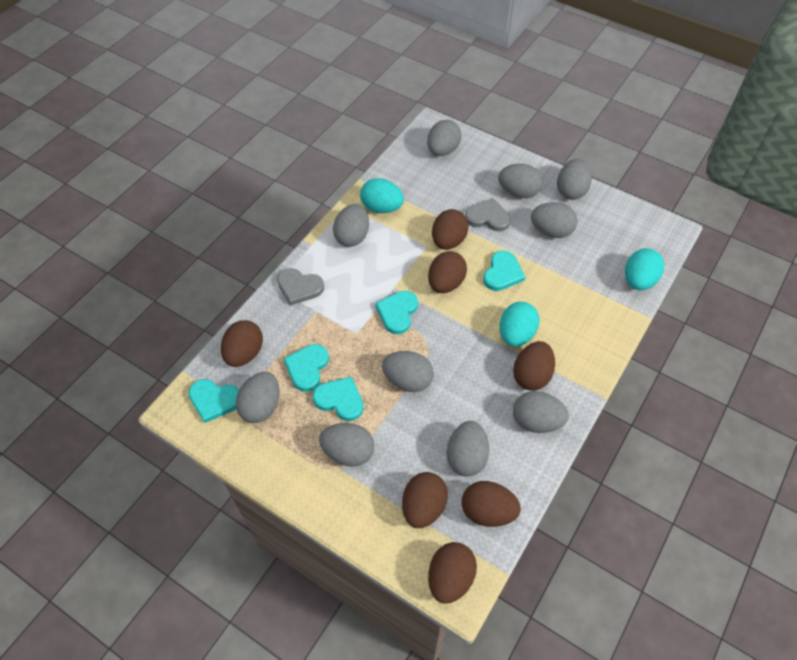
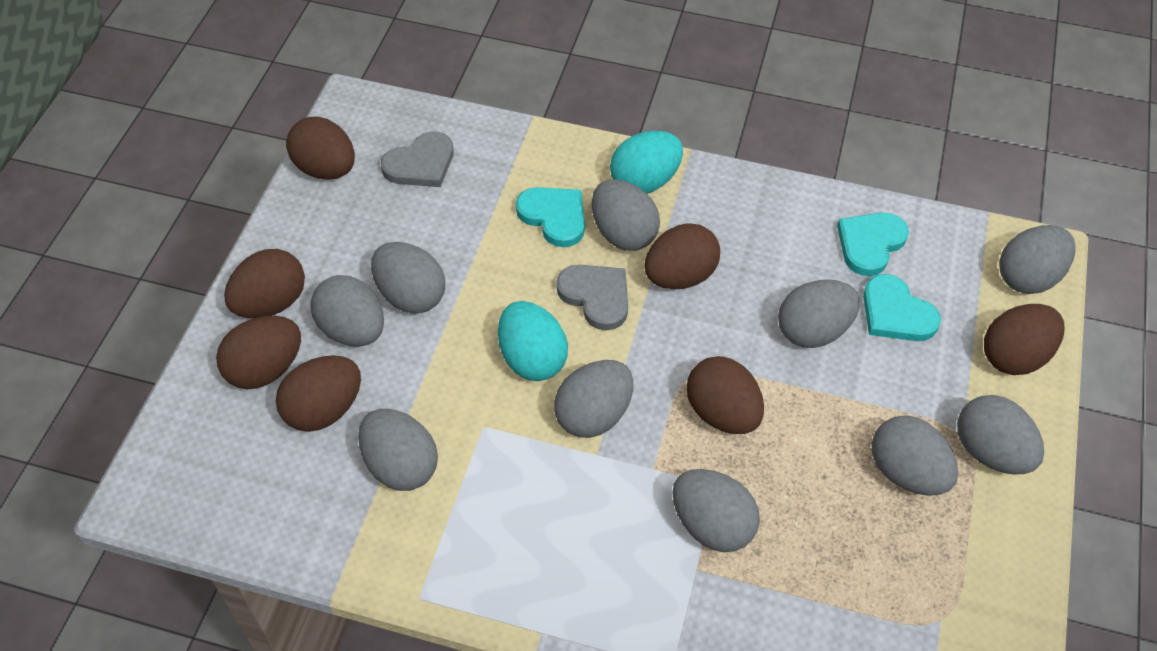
turquoise egg: 3 -> 2
turquoise heart: 5 -> 3

